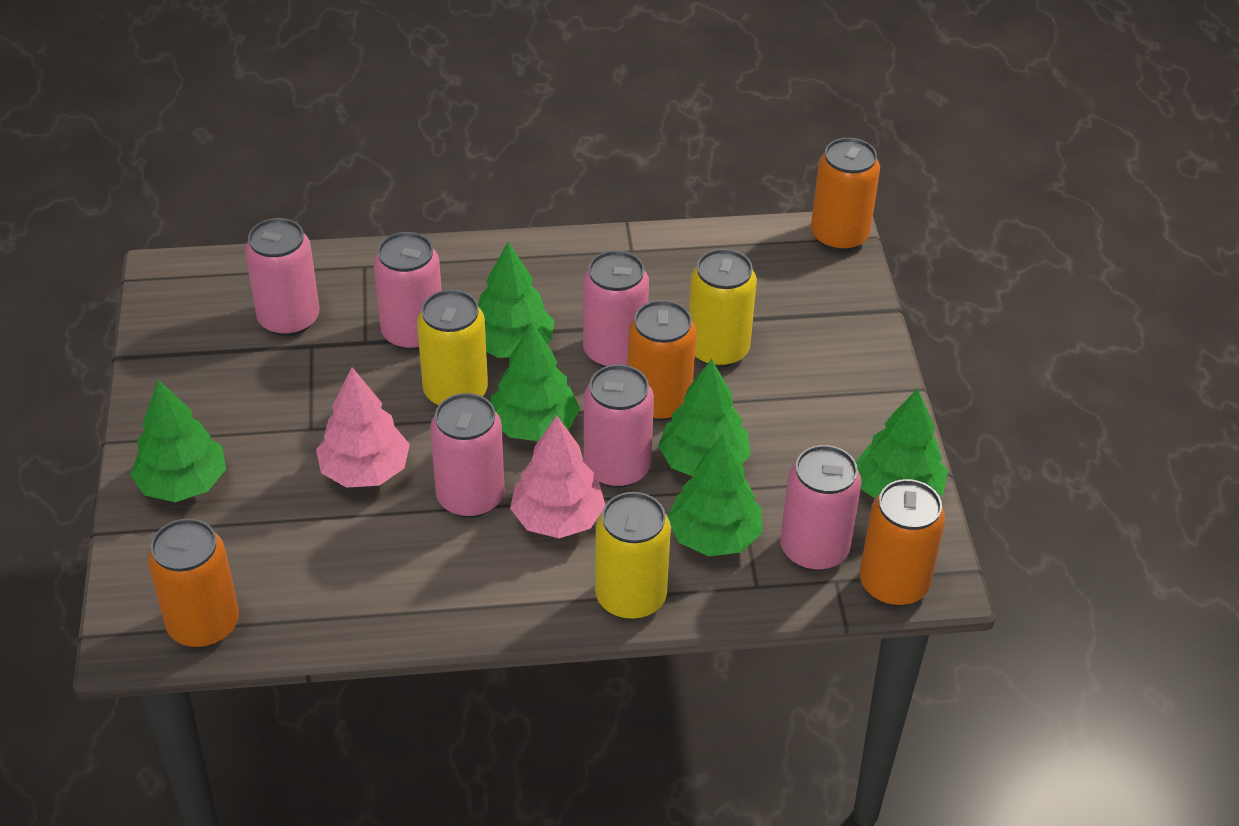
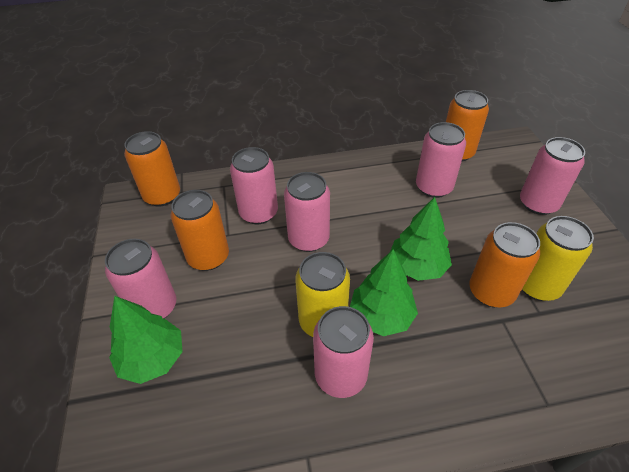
green tree: 6 -> 3
pink tree: 2 -> 0
yellow can: 3 -> 2

